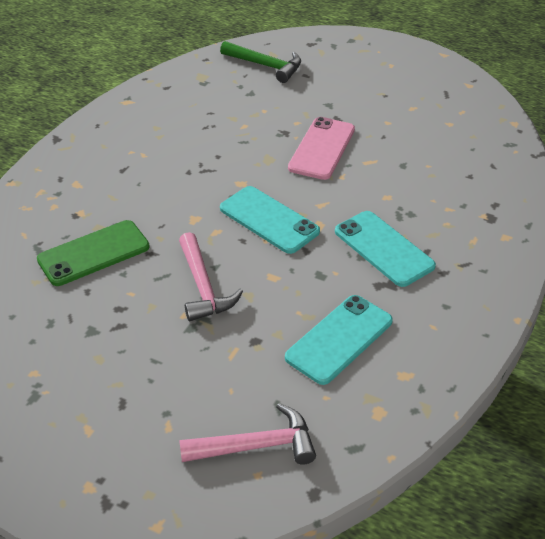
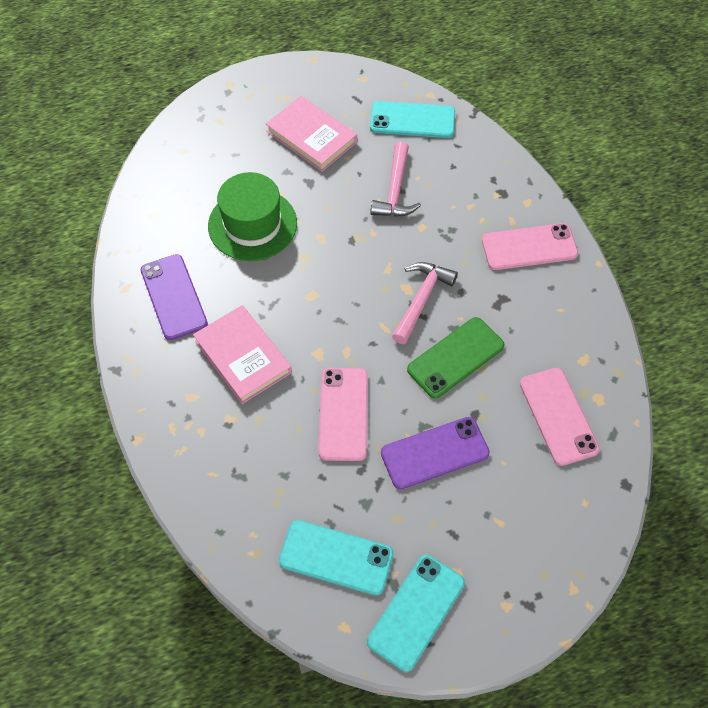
green hammer: 1 -> 0
green hat: 0 -> 1
pink book: 0 -> 2
pink phone: 1 -> 3
purple phone: 0 -> 2

